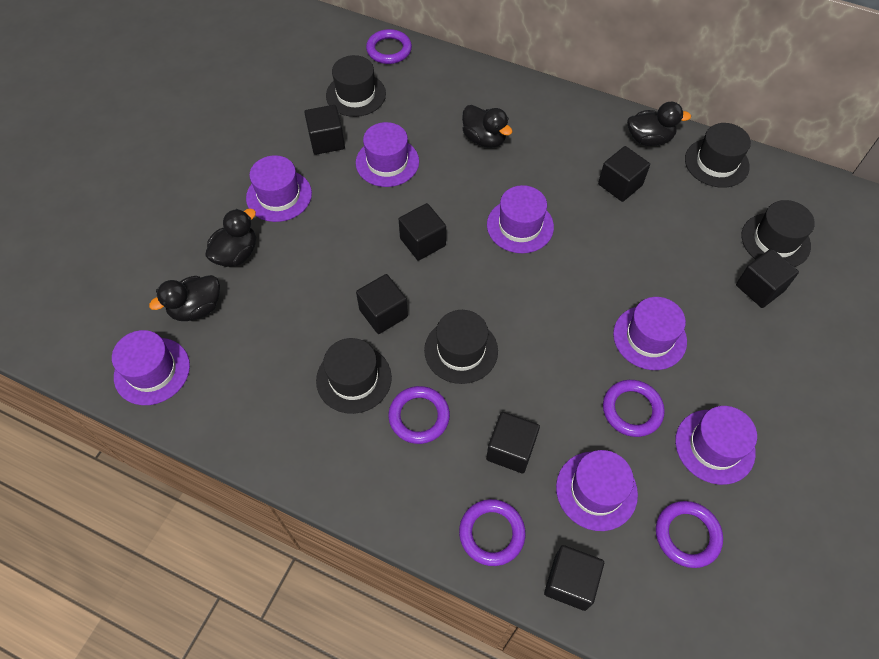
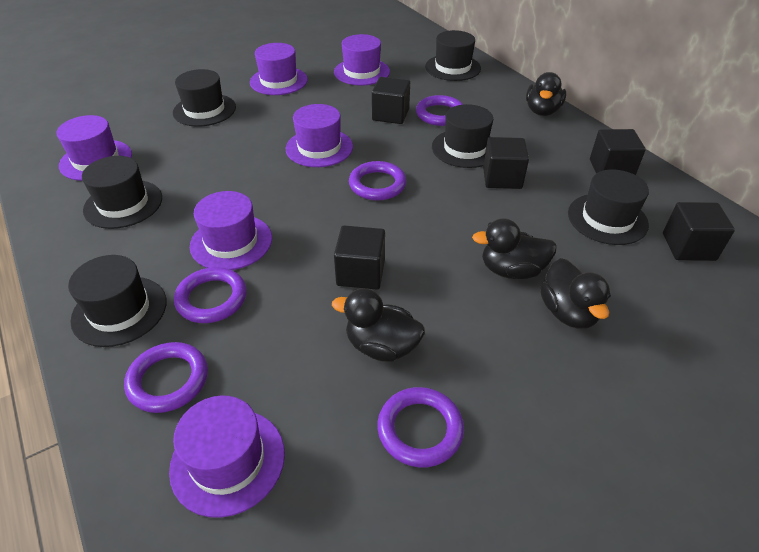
black cube: 7 -> 5
black hat: 5 -> 6
purple hat: 7 -> 6

